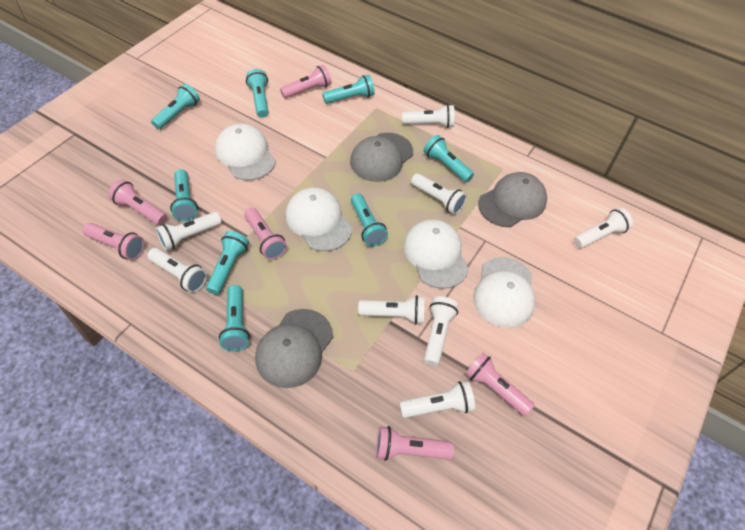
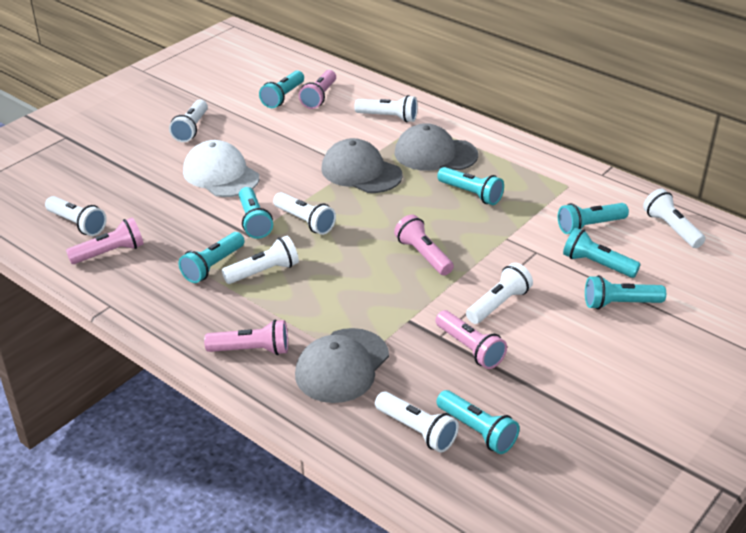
pink flashlight: 6 -> 5
white cap: 4 -> 1

